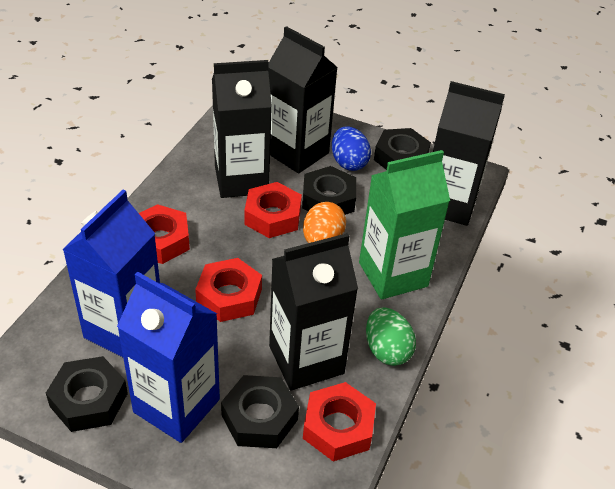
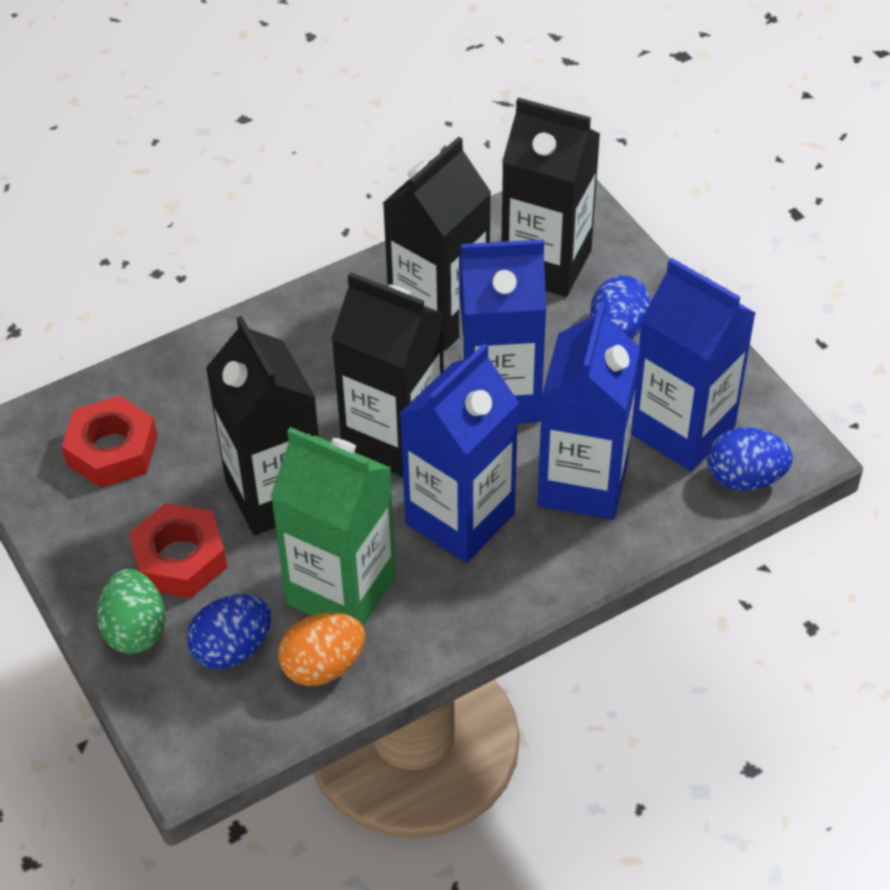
black nut: 4 -> 0
blue carton: 2 -> 4
blue egg: 1 -> 3
red nut: 4 -> 2

